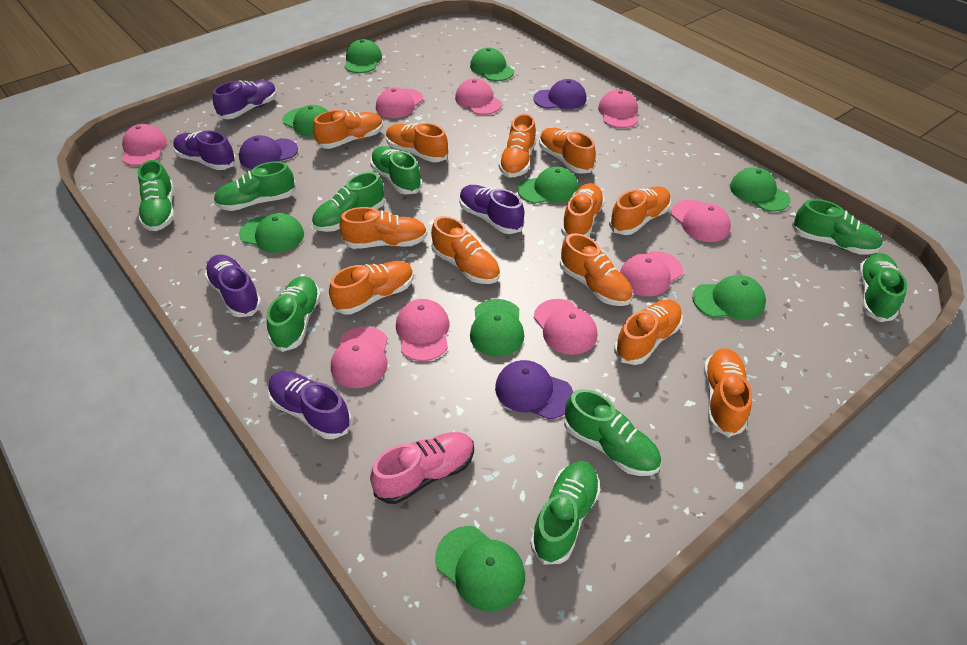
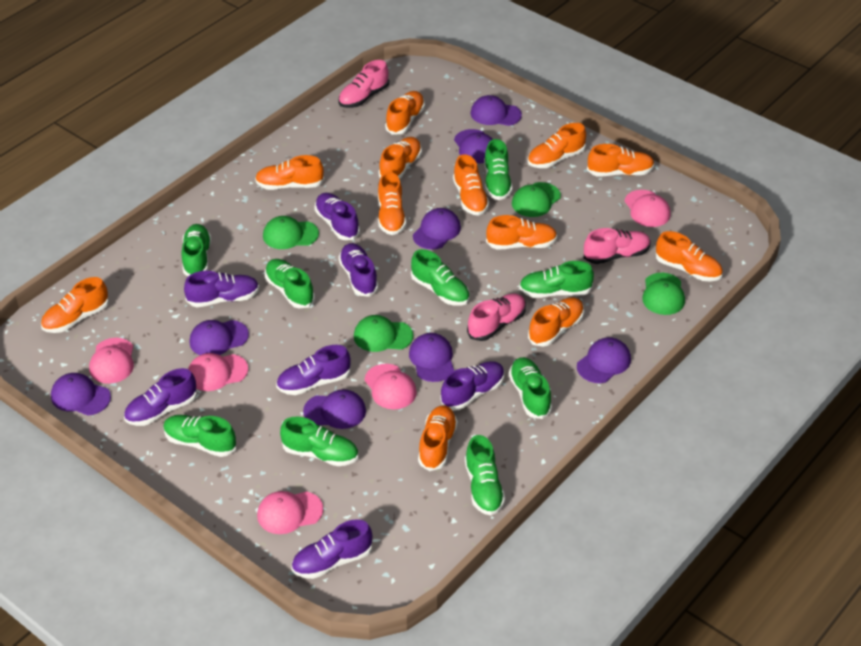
green cap: 9 -> 4
pink cap: 9 -> 5
pink shoe: 1 -> 3
purple cap: 3 -> 8
purple shoe: 5 -> 7

